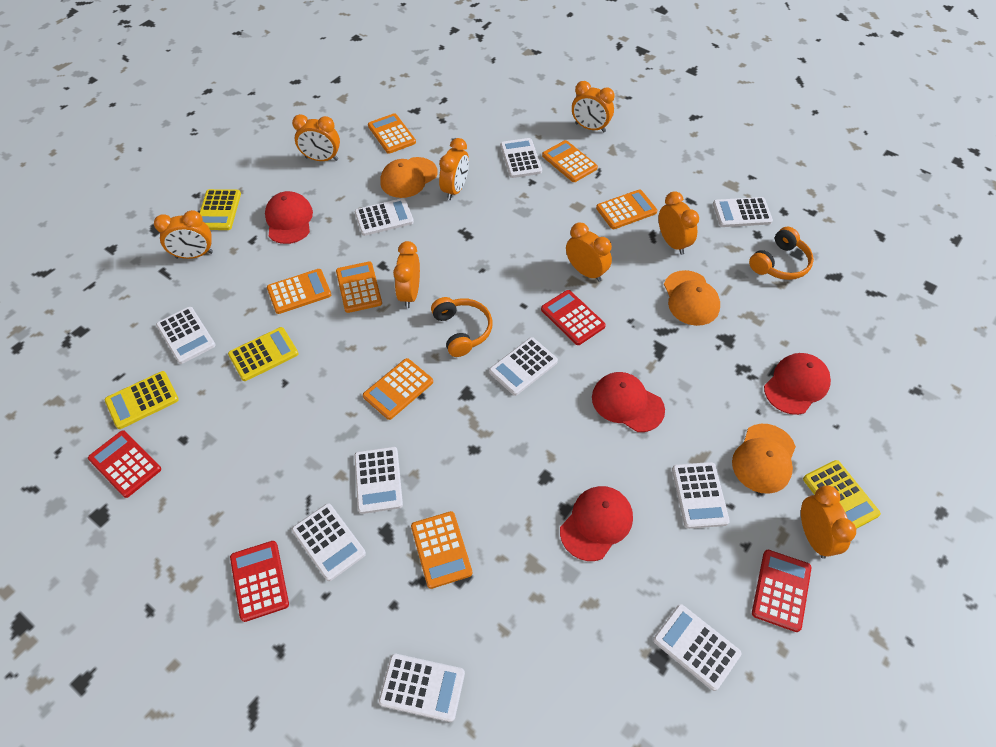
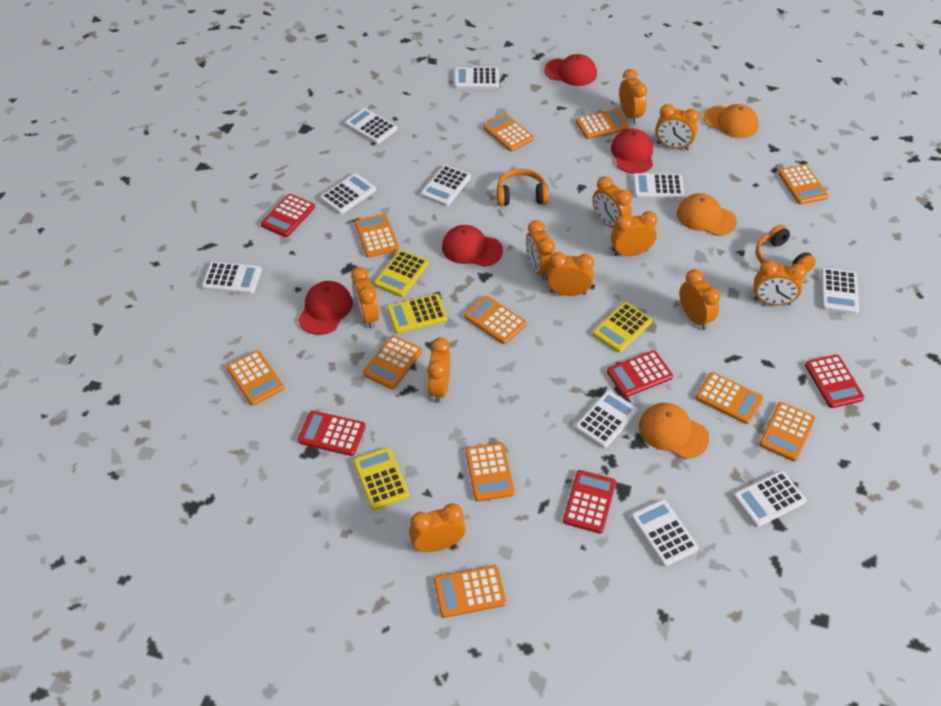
orange calculator: 7 -> 11
orange clock: 8 -> 11
red calculator: 4 -> 5

